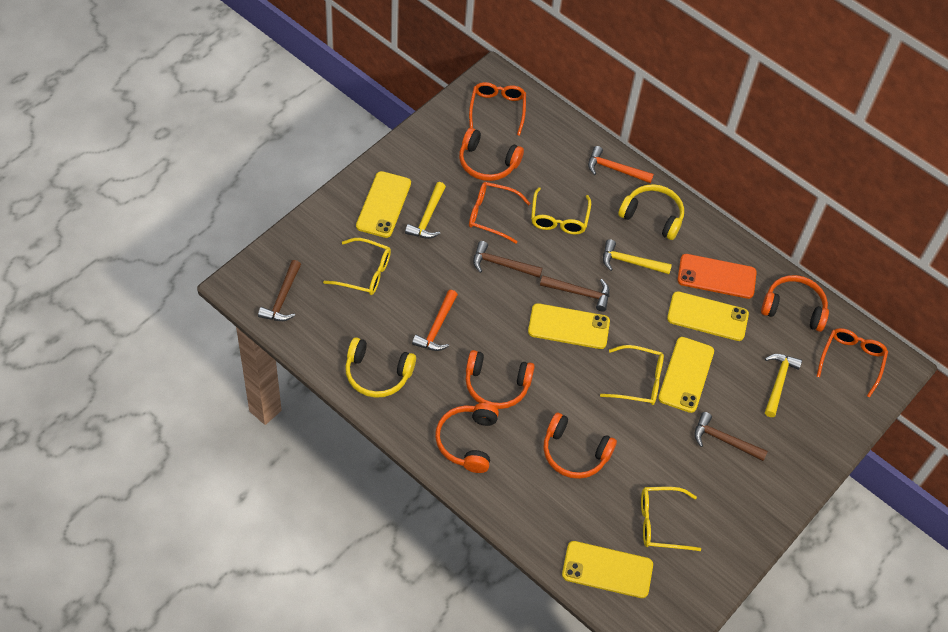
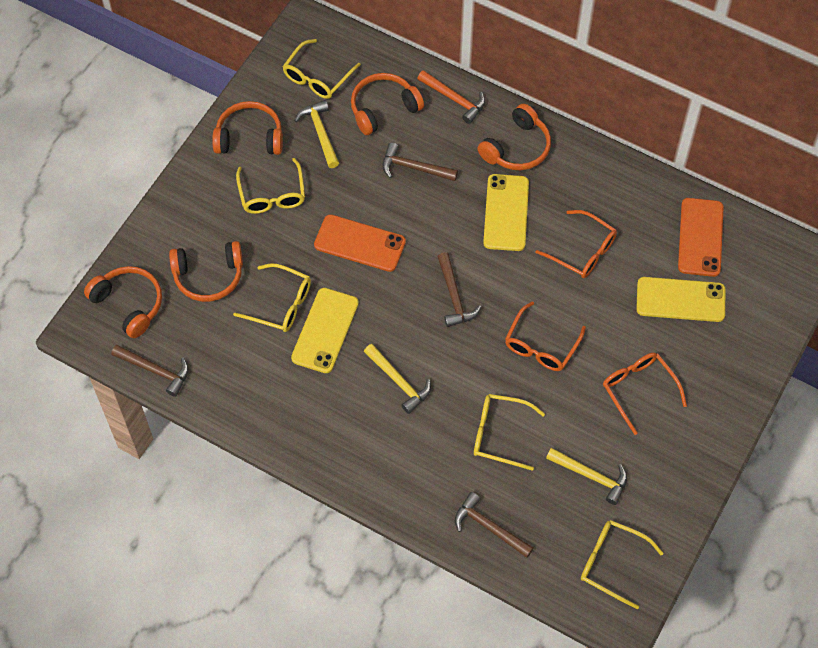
orange hammer: 2 -> 1
orange phone: 1 -> 2
yellow glasses: 4 -> 5
yellow headphones: 2 -> 0
yellow phone: 5 -> 3

